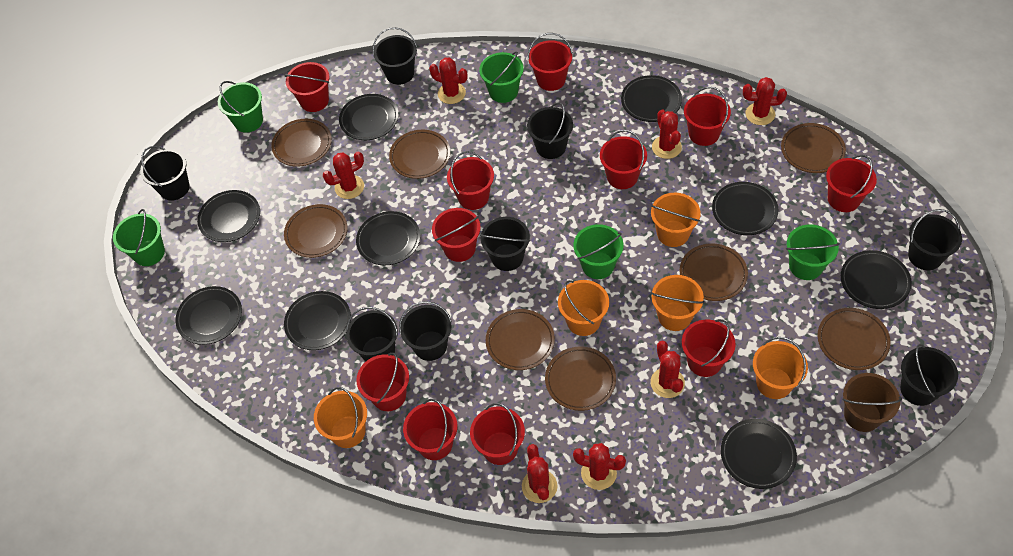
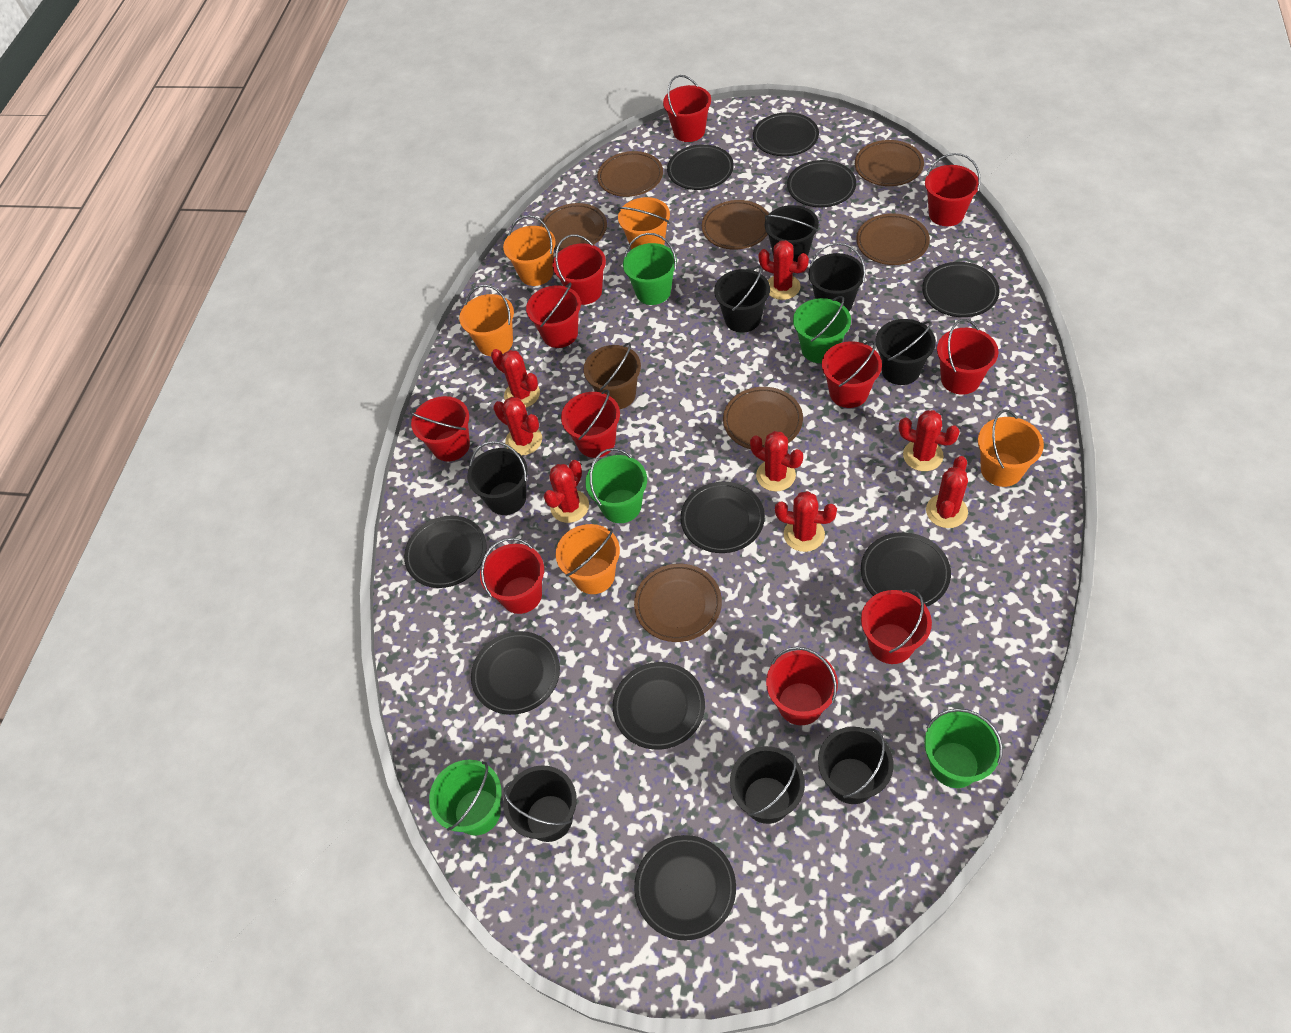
black plate: 9 -> 10
brown plate: 8 -> 7
red cactus: 7 -> 8

